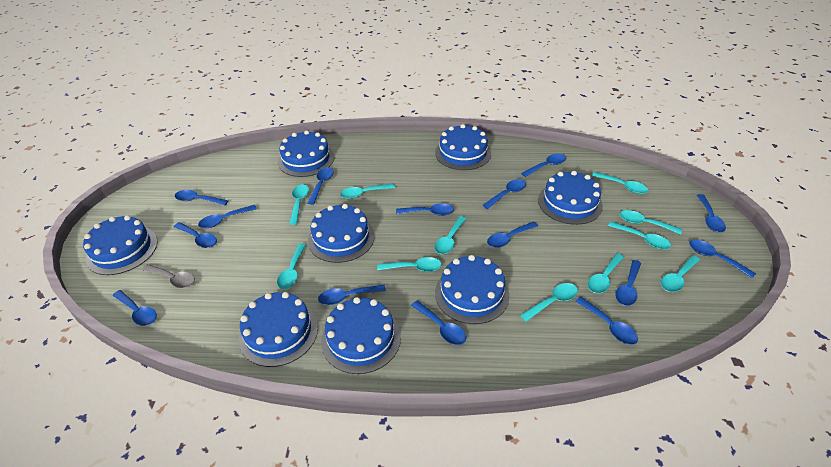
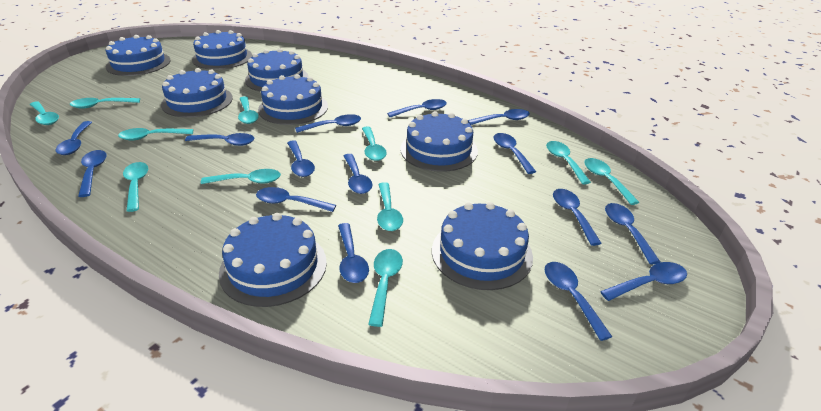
grey spoon: 1 -> 0

